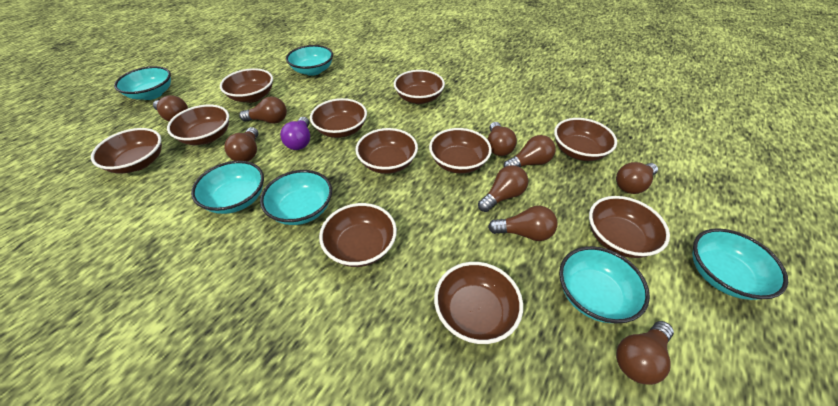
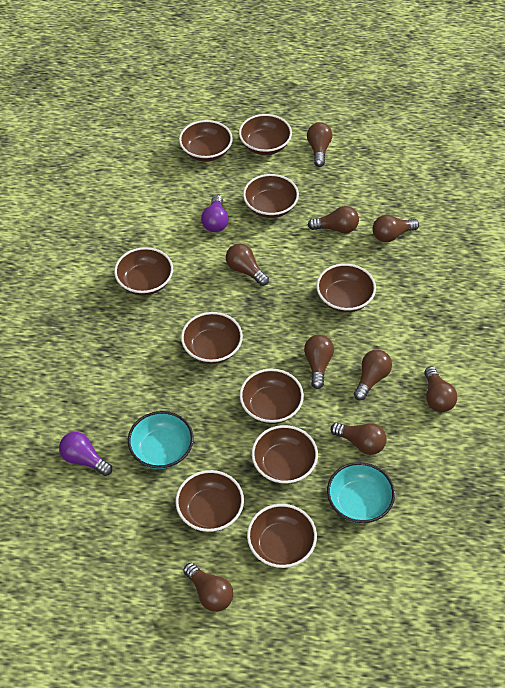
brown bowl: 11 -> 10
purple light bulb: 1 -> 2
turquoise bowl: 6 -> 2

